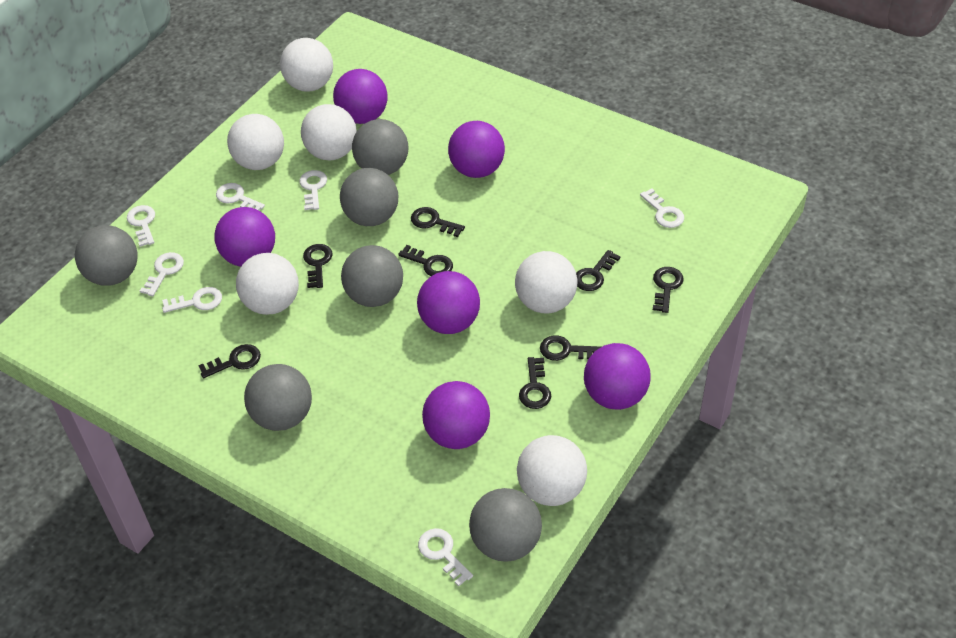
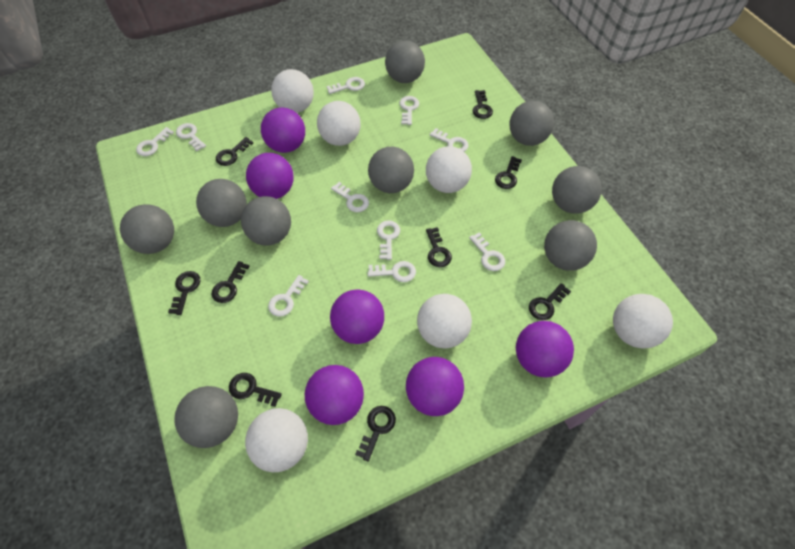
black key: 8 -> 9
grey ball: 6 -> 9
white key: 7 -> 10

